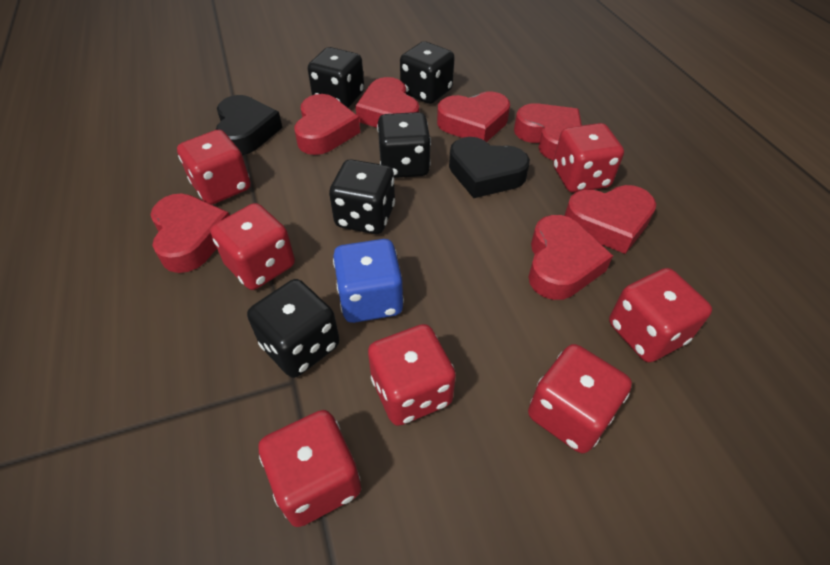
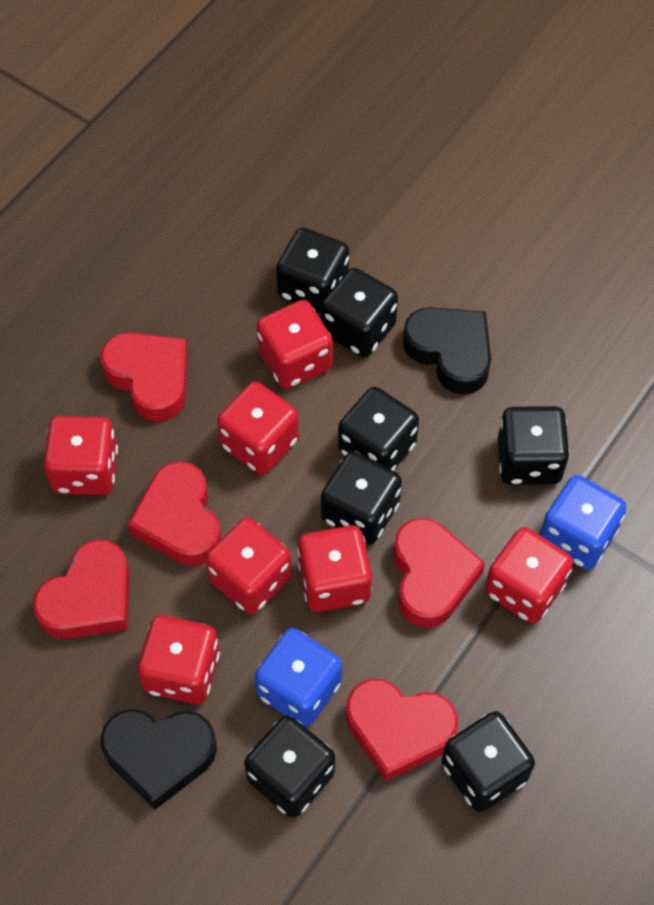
black dice: 5 -> 7
blue dice: 1 -> 2
red heart: 7 -> 5

